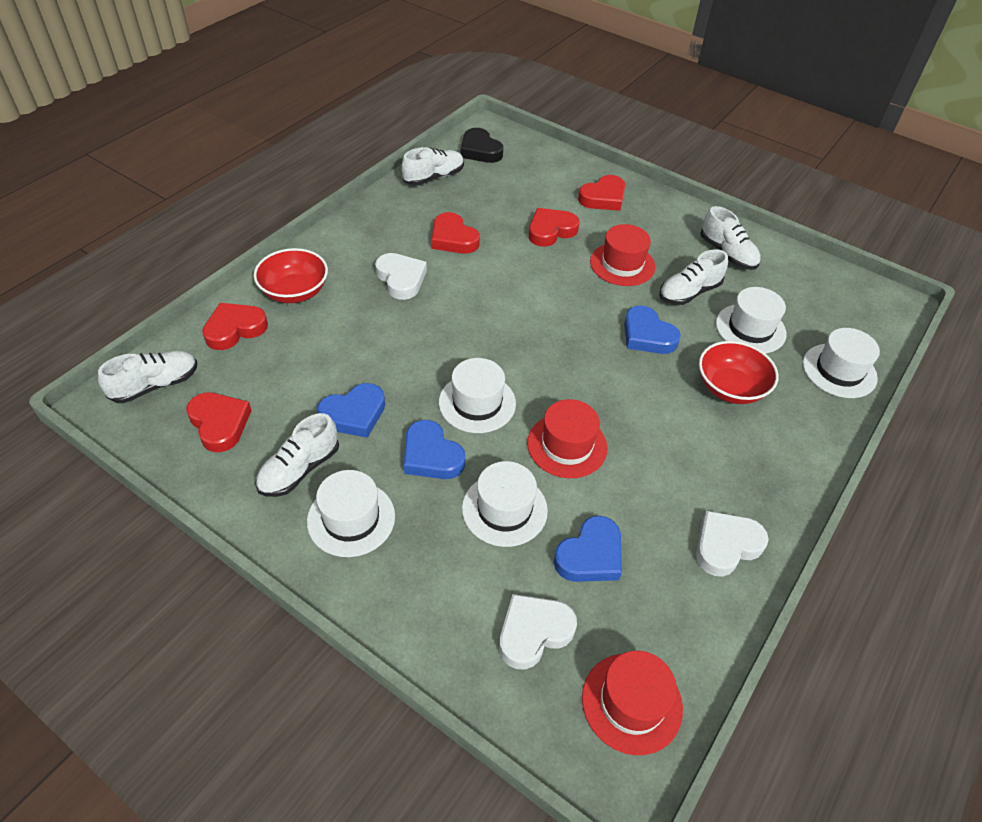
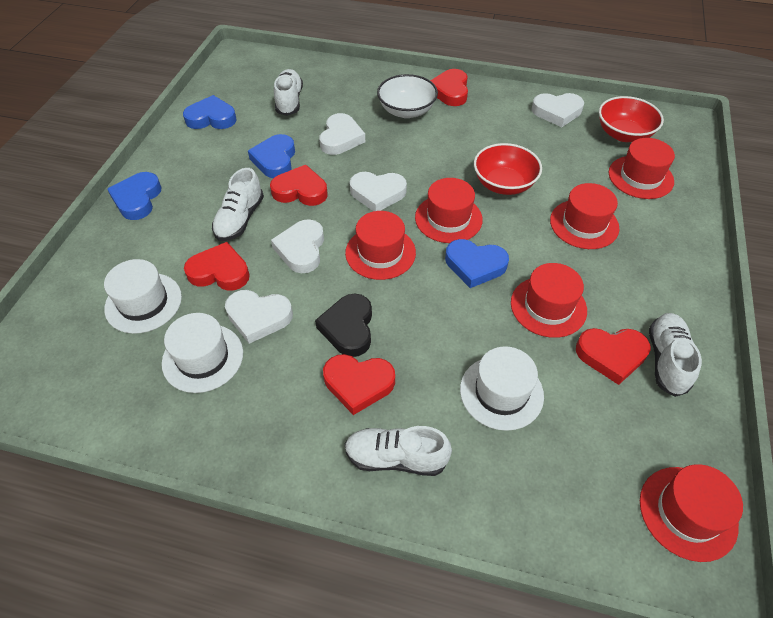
red hat: 3 -> 6
white bowl: 0 -> 1
white hat: 5 -> 3
white heart: 3 -> 5
white shoe: 5 -> 4

